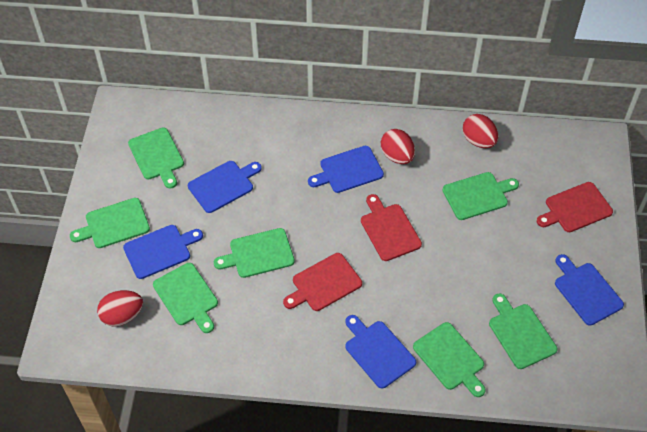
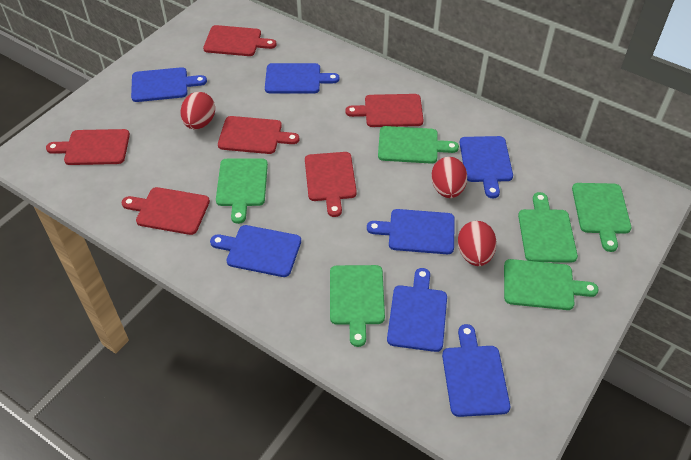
blue cutting board: 5 -> 7
green cutting board: 7 -> 6
red cutting board: 3 -> 6

